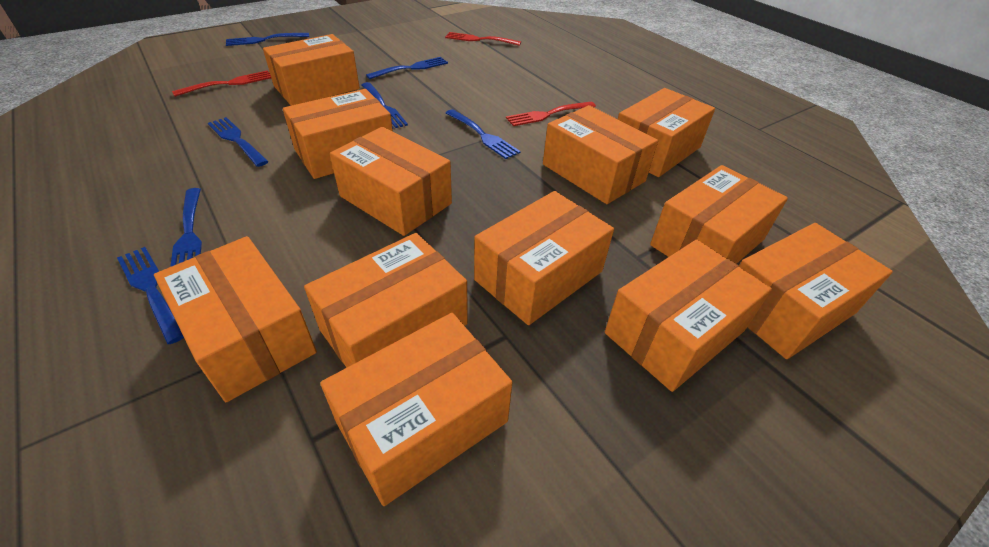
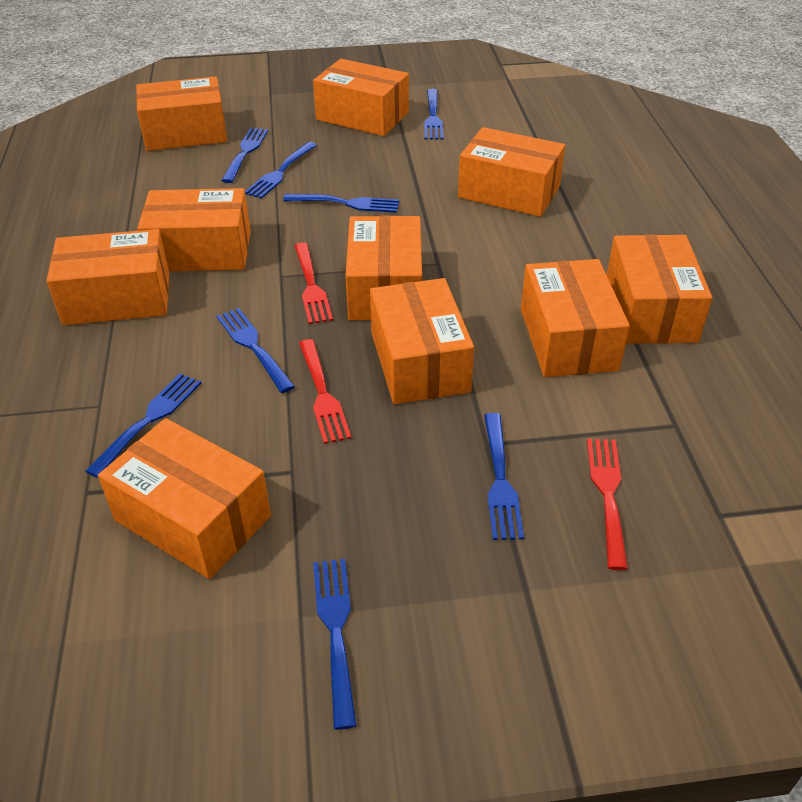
blue fork: 7 -> 8
orange box: 12 -> 10

